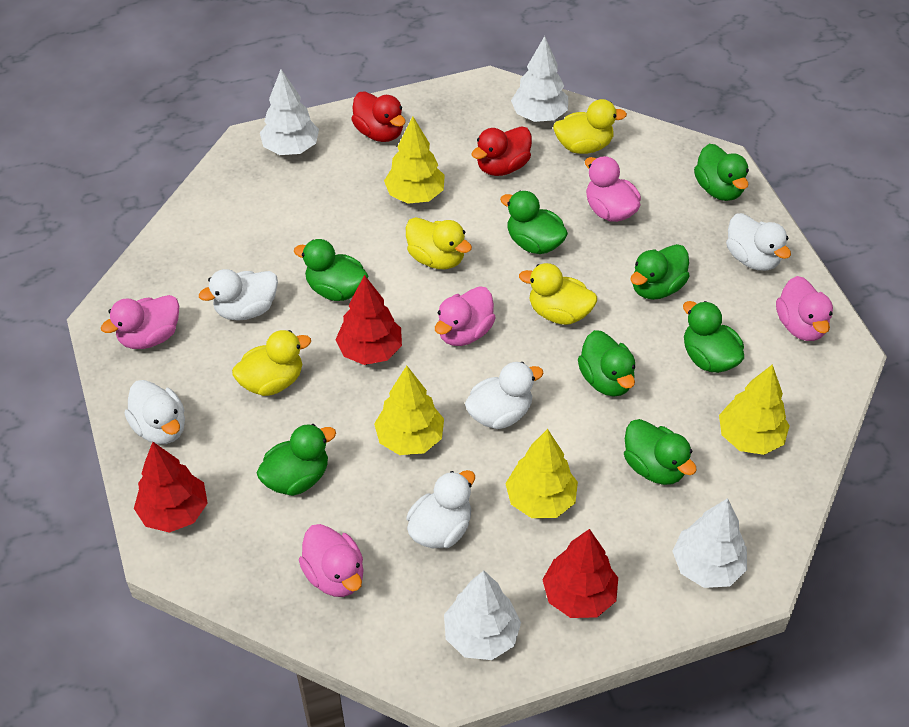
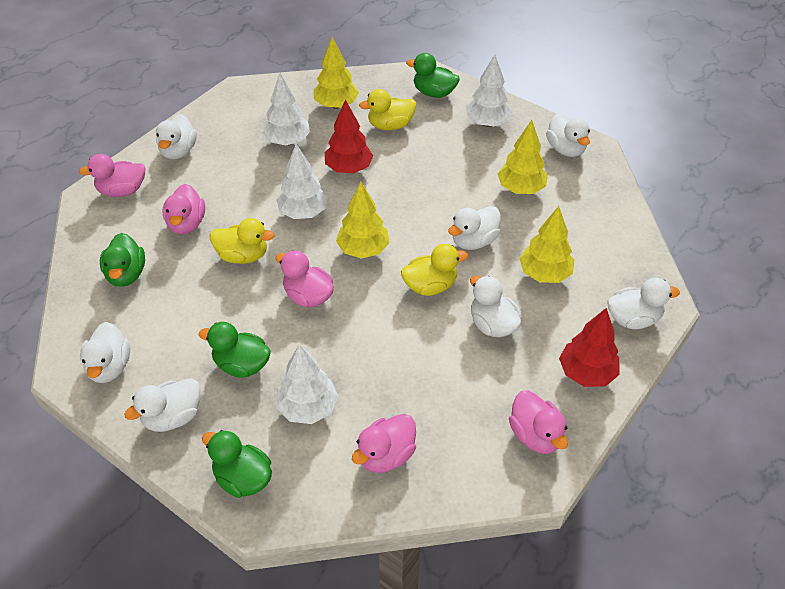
green duck: 8 -> 4
red duck: 2 -> 0
red tree: 3 -> 2
white duck: 5 -> 7
yellow duck: 4 -> 3

